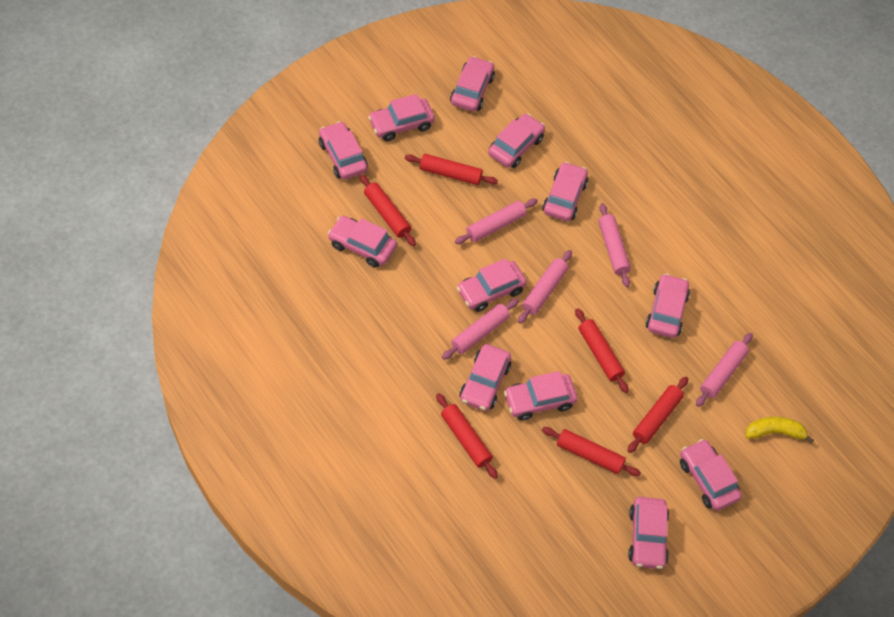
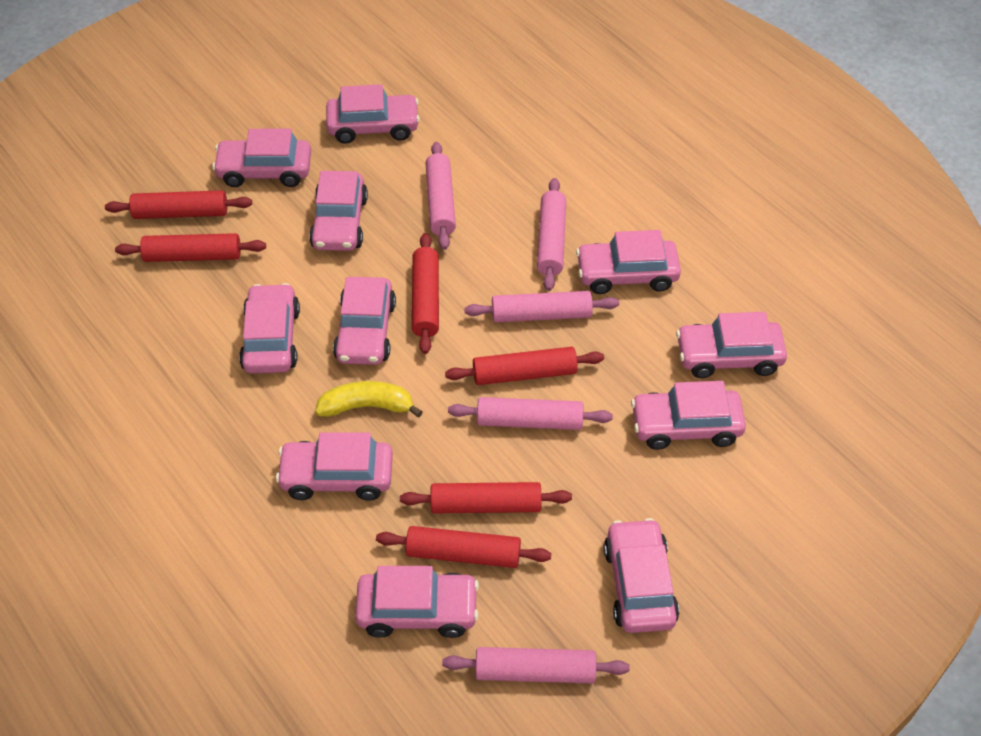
pink car: 12 -> 11

